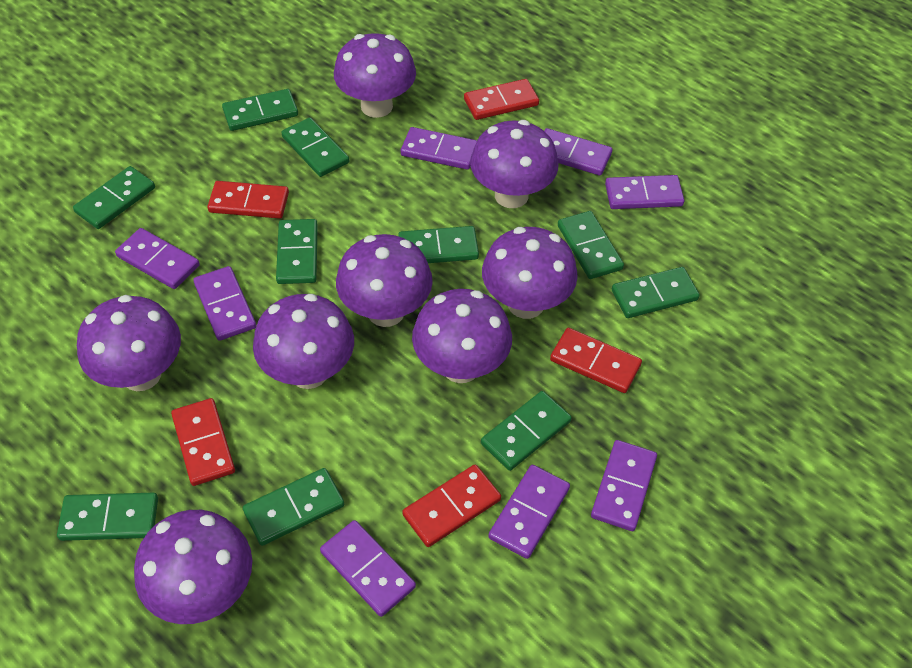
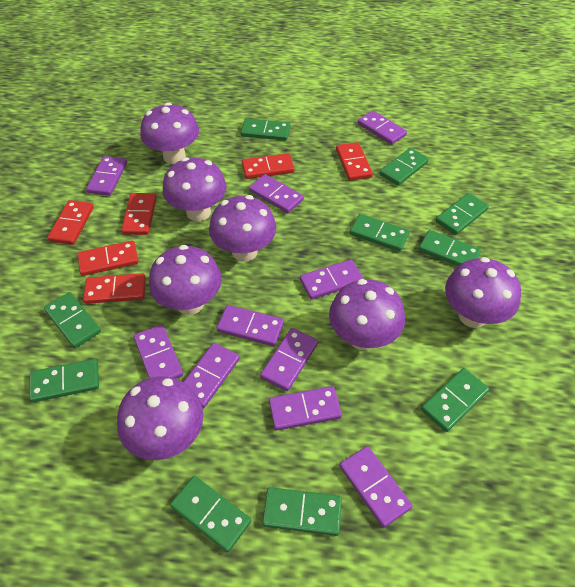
purple domino: 8 -> 10
purple mushroom: 8 -> 7
red domino: 5 -> 6

